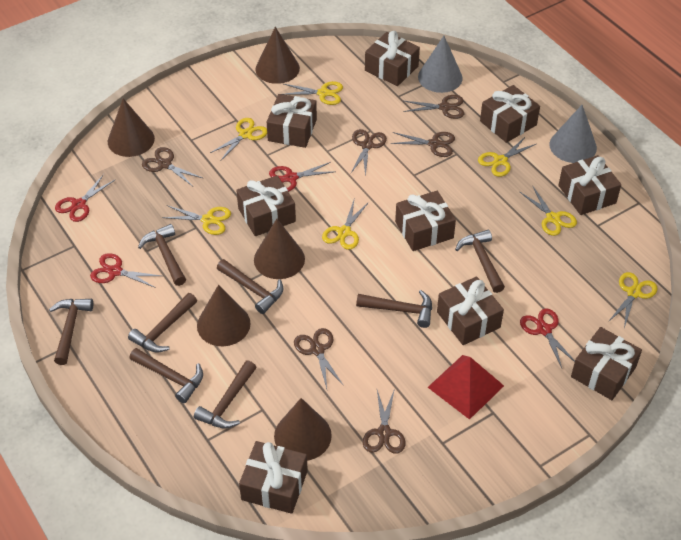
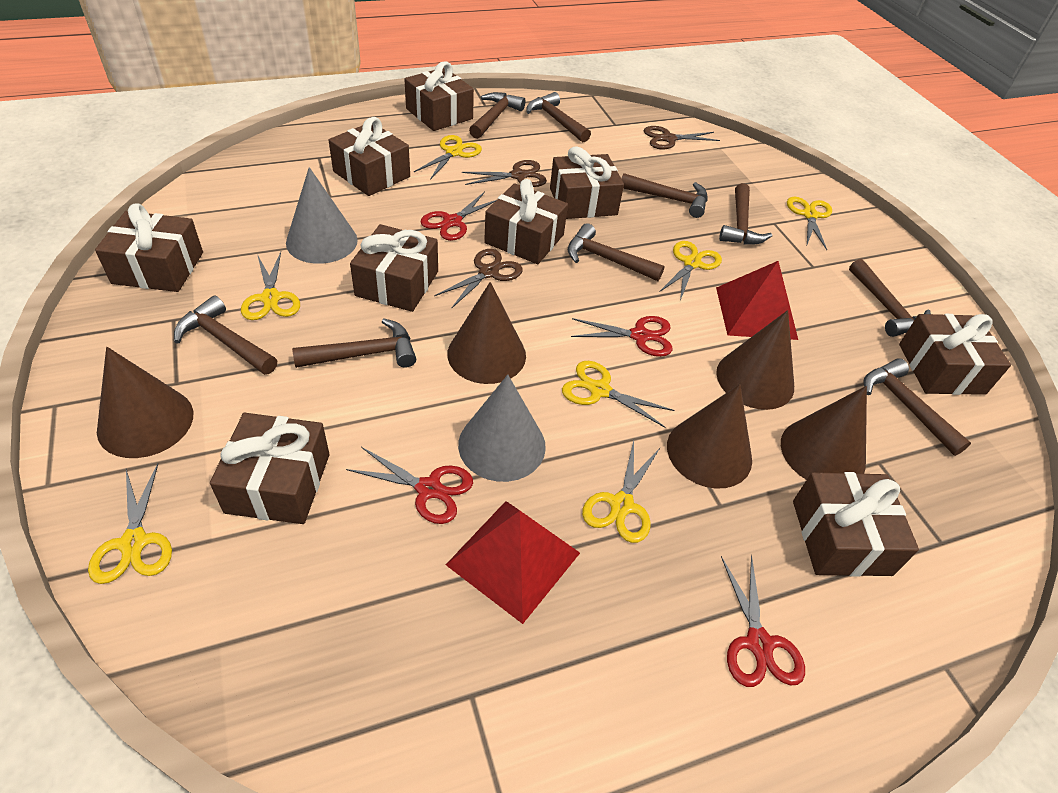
brown hammer: 8 -> 9
brown scissors: 6 -> 3
red pyramid: 1 -> 2

